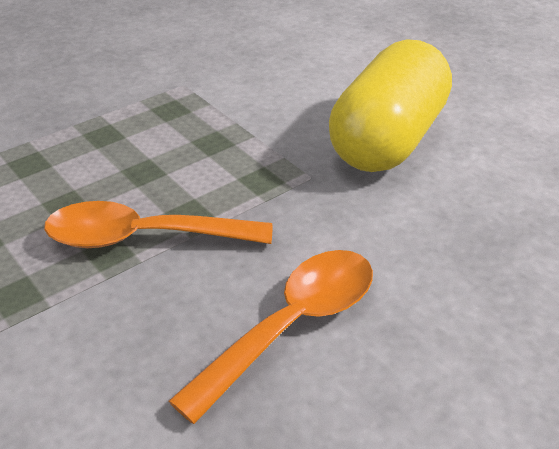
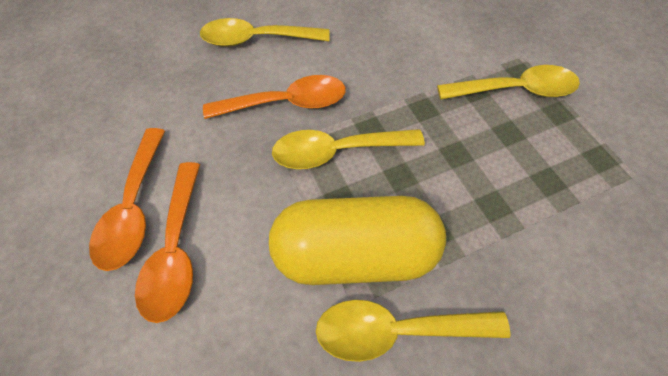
orange spoon: 2 -> 3
yellow spoon: 0 -> 4

